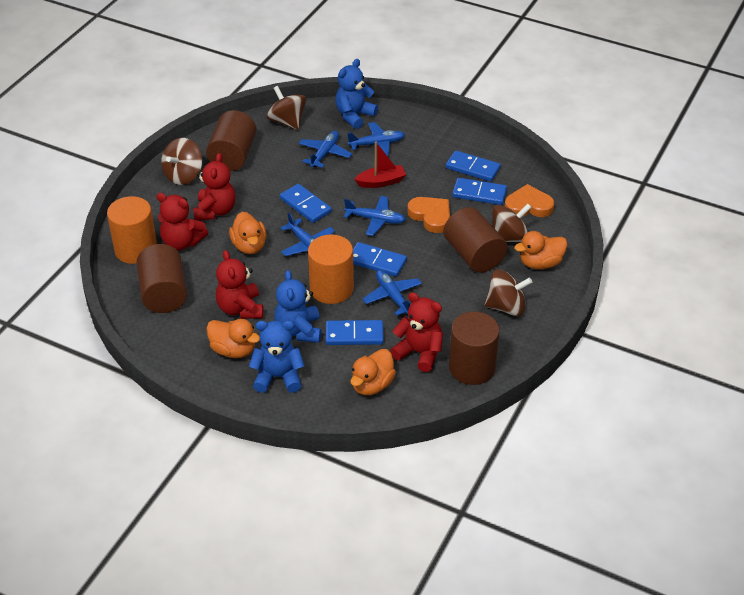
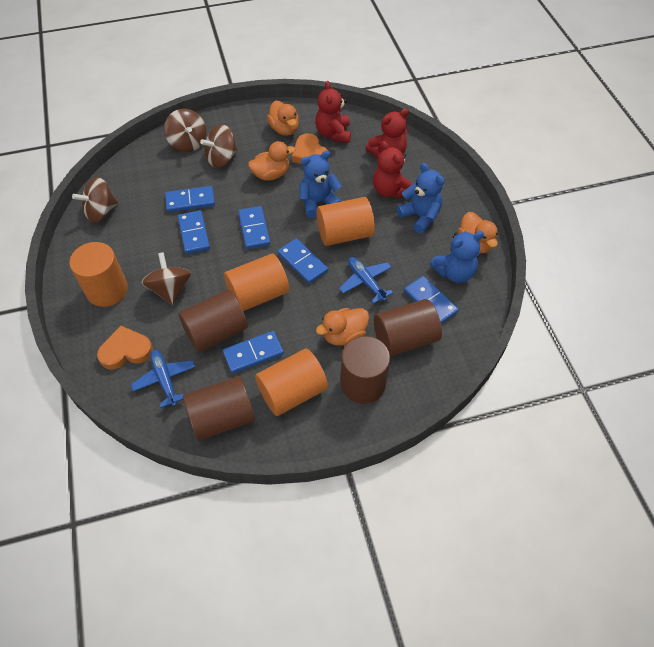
blue domino: 5 -> 6
blue plane: 5 -> 2
orange cylinder: 2 -> 4
red boat: 1 -> 0
red teddy bear: 4 -> 3

